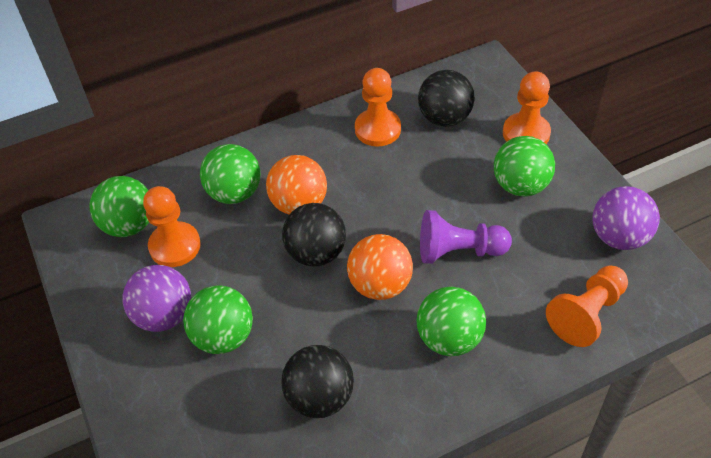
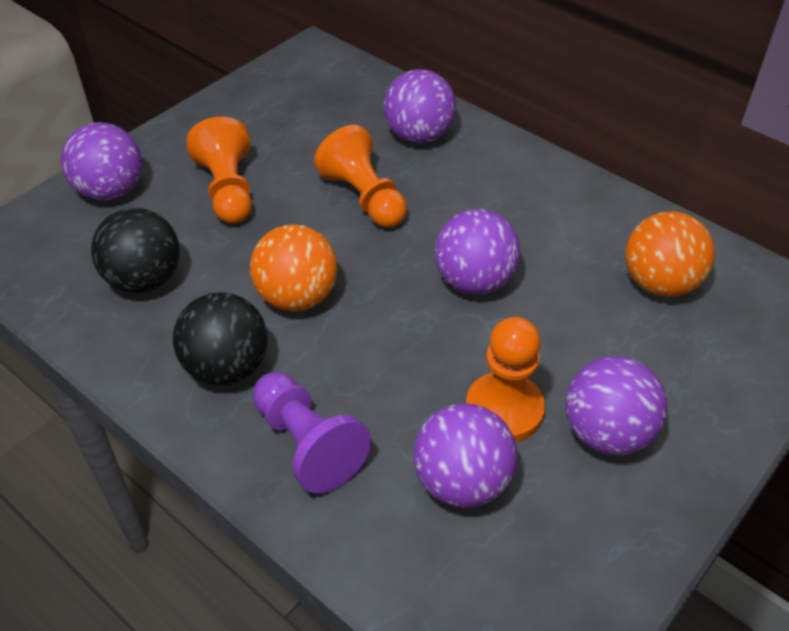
black ball: 3 -> 2
green ball: 5 -> 0
orange pawn: 4 -> 3
purple ball: 2 -> 5

